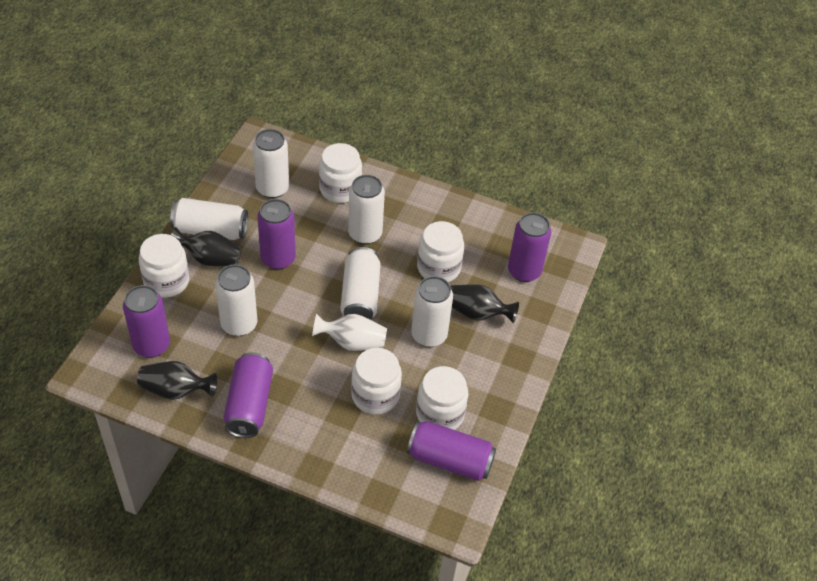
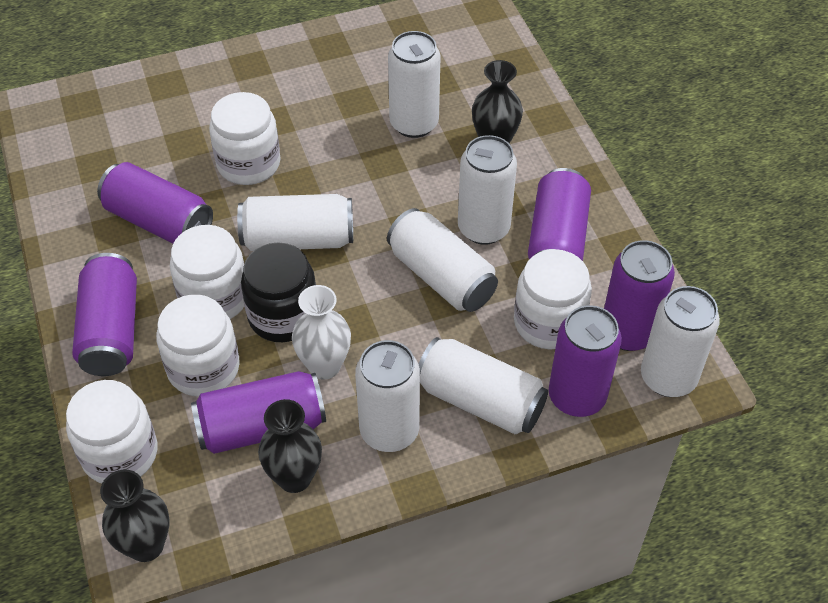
black jar: 0 -> 1
purple can: 5 -> 6
white can: 6 -> 7

